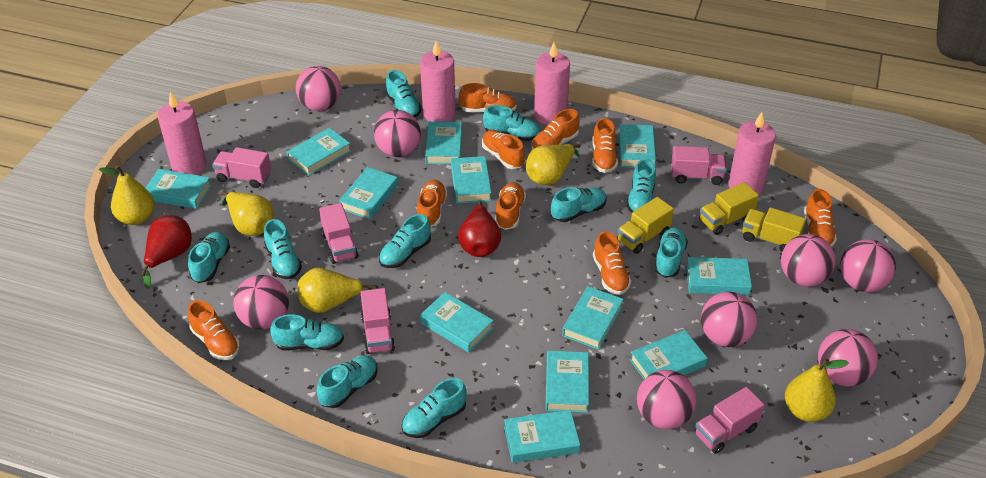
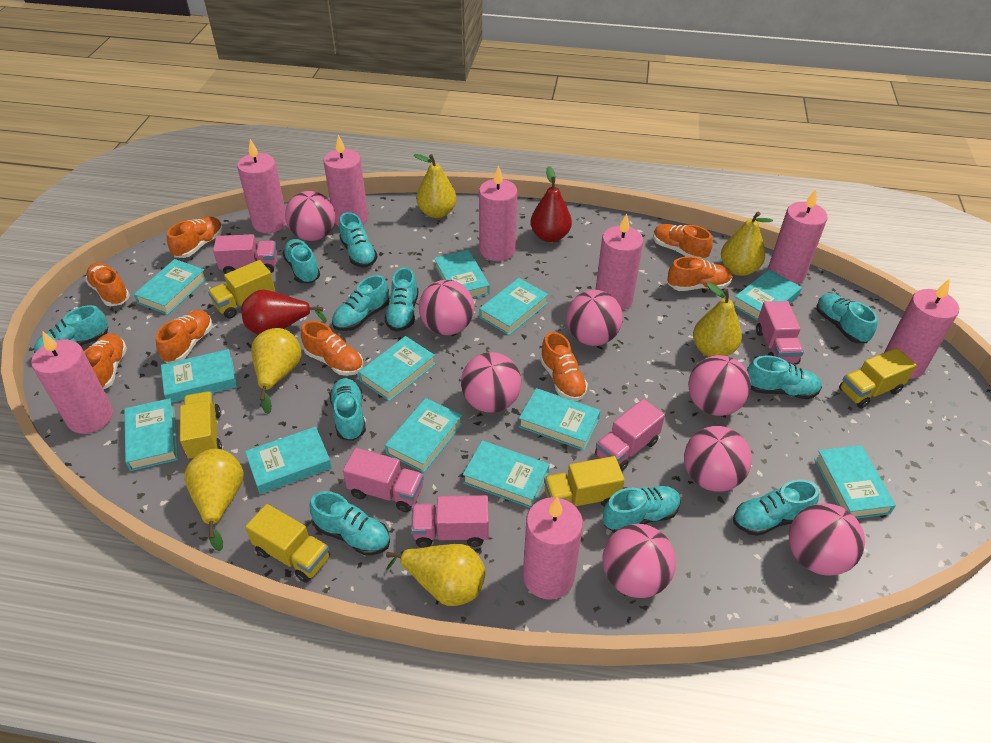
orange shoe: 9 -> 8
pink candle: 4 -> 8
yellow pear: 5 -> 6
yellow truck: 3 -> 5

